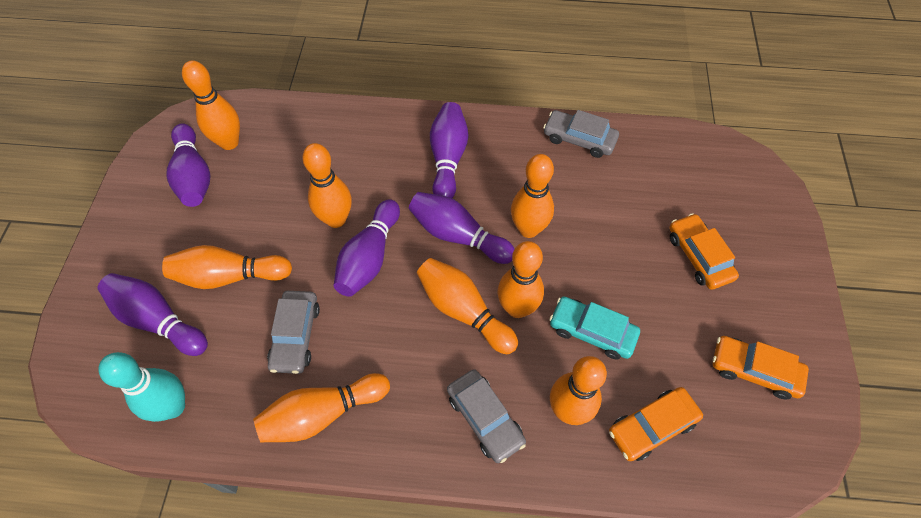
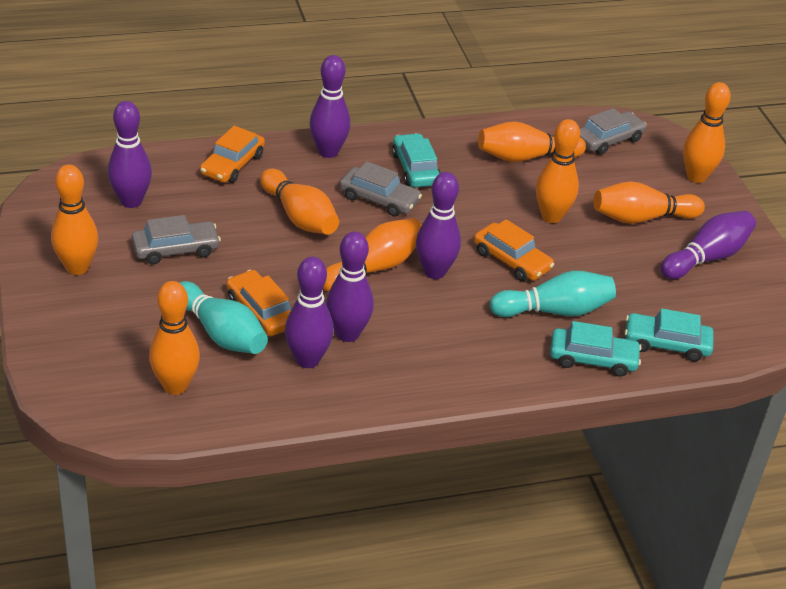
purple bowling pin: 5 -> 6
turquoise bowling pin: 1 -> 2
turquoise car: 1 -> 3

